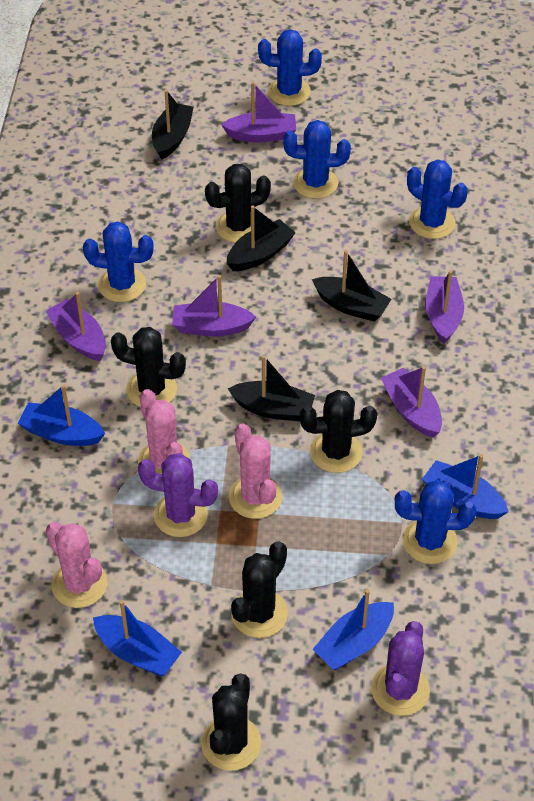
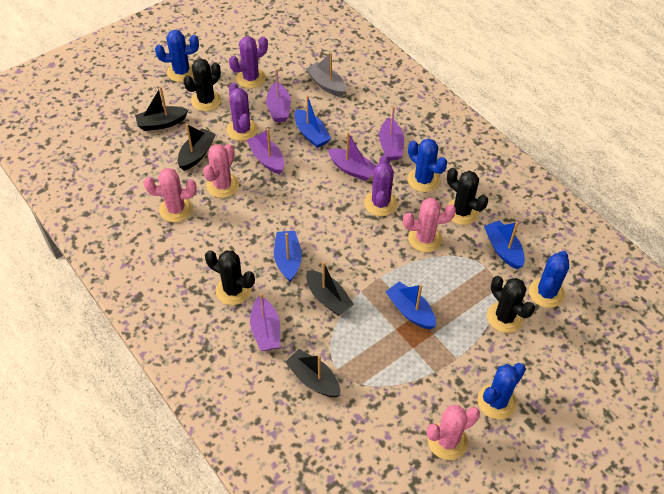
black cactus: 5 -> 4
blue cactus: 5 -> 4
grey boat: 0 -> 1
pink cactus: 3 -> 4
purple cactus: 2 -> 3

